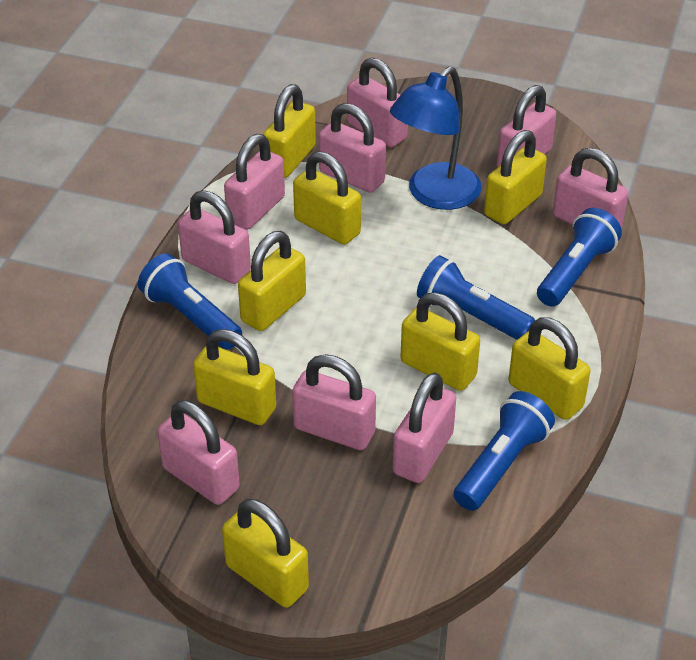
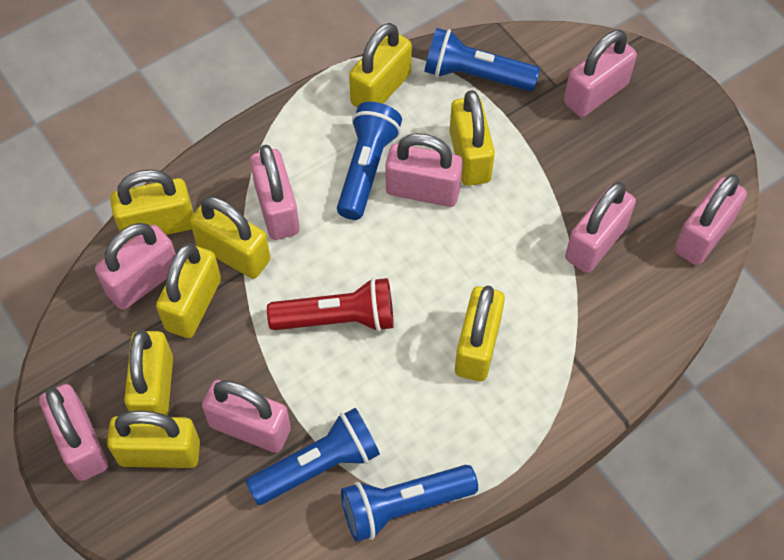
blue lamp: 1 -> 0
pink padlock: 9 -> 8
red flashlight: 0 -> 1

